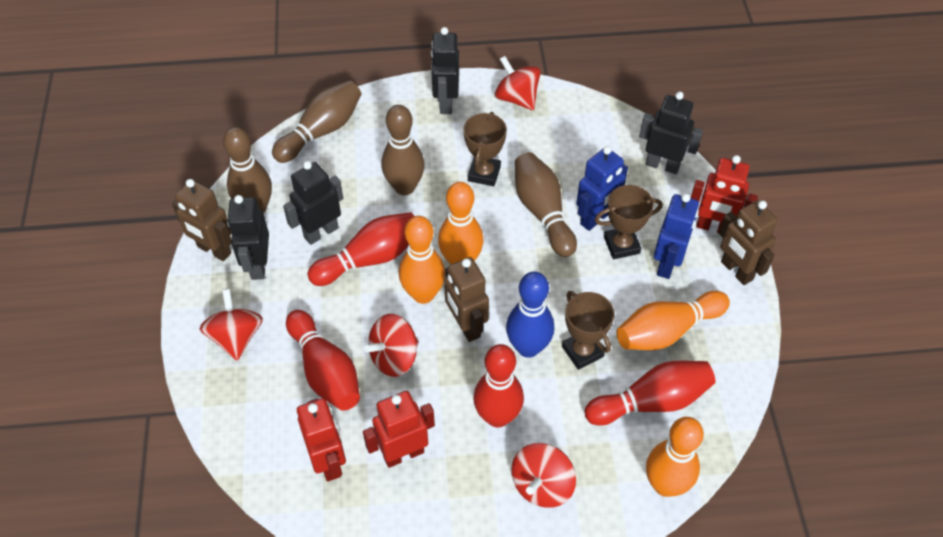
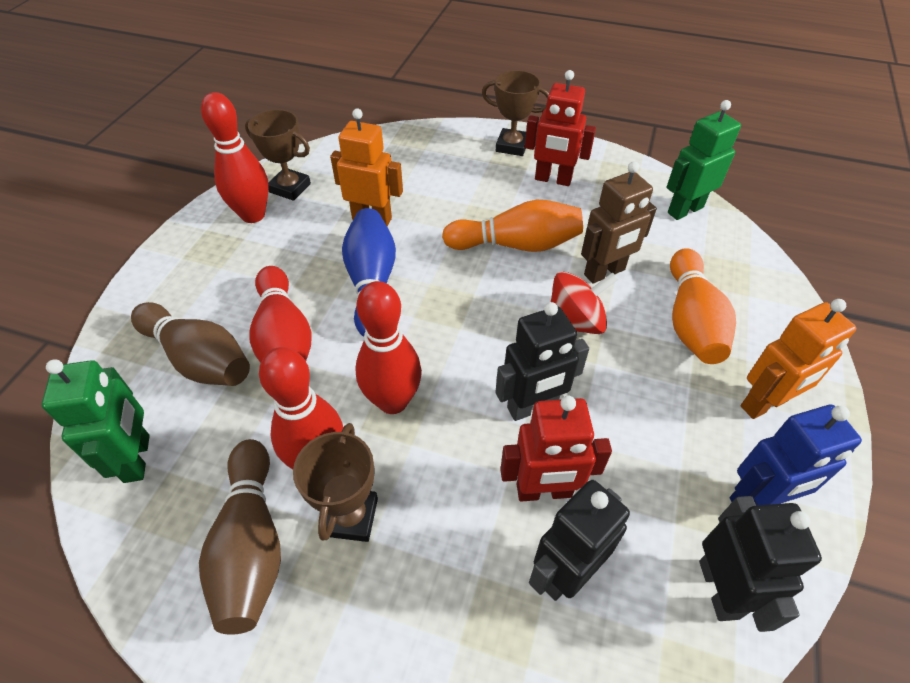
black robot: 4 -> 3
blue robot: 2 -> 1
brown bowling pin: 4 -> 2
brown robot: 3 -> 1
green robot: 0 -> 2
orange bowling pin: 4 -> 2
orange robot: 0 -> 2
red robot: 3 -> 2
red spinning top: 4 -> 1

